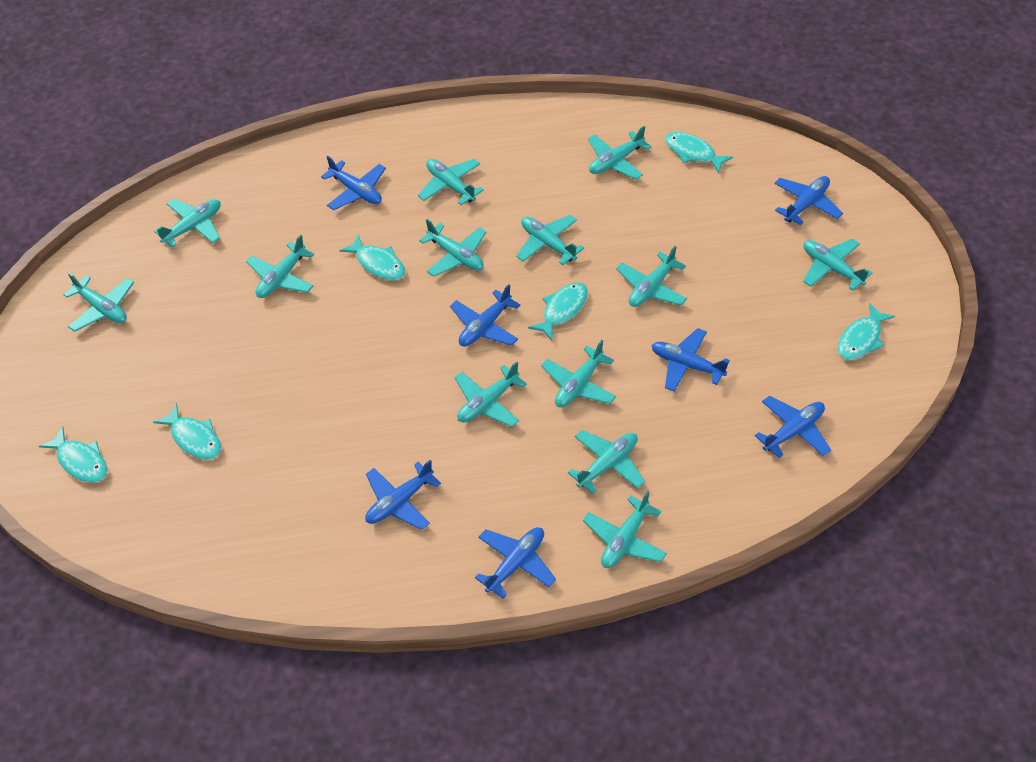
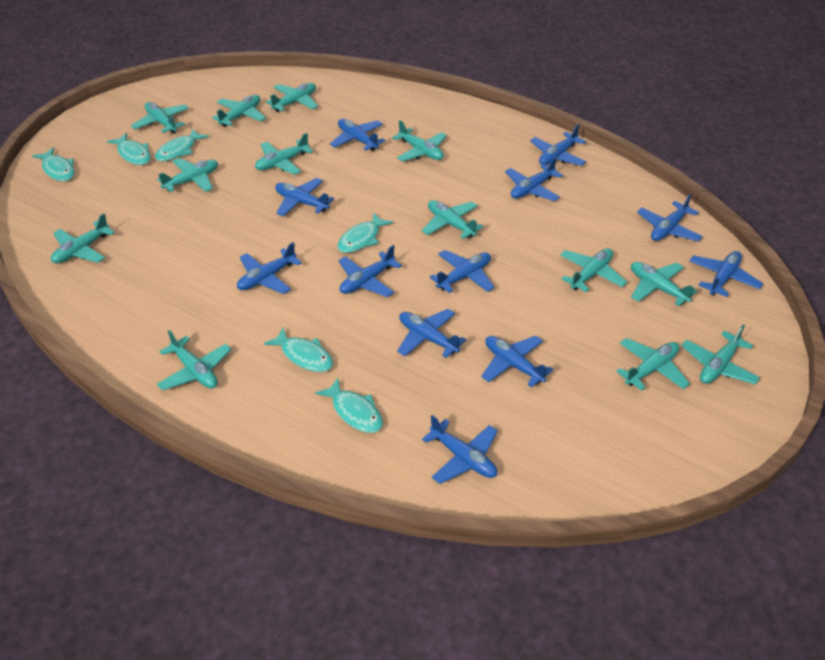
blue plane: 7 -> 12

